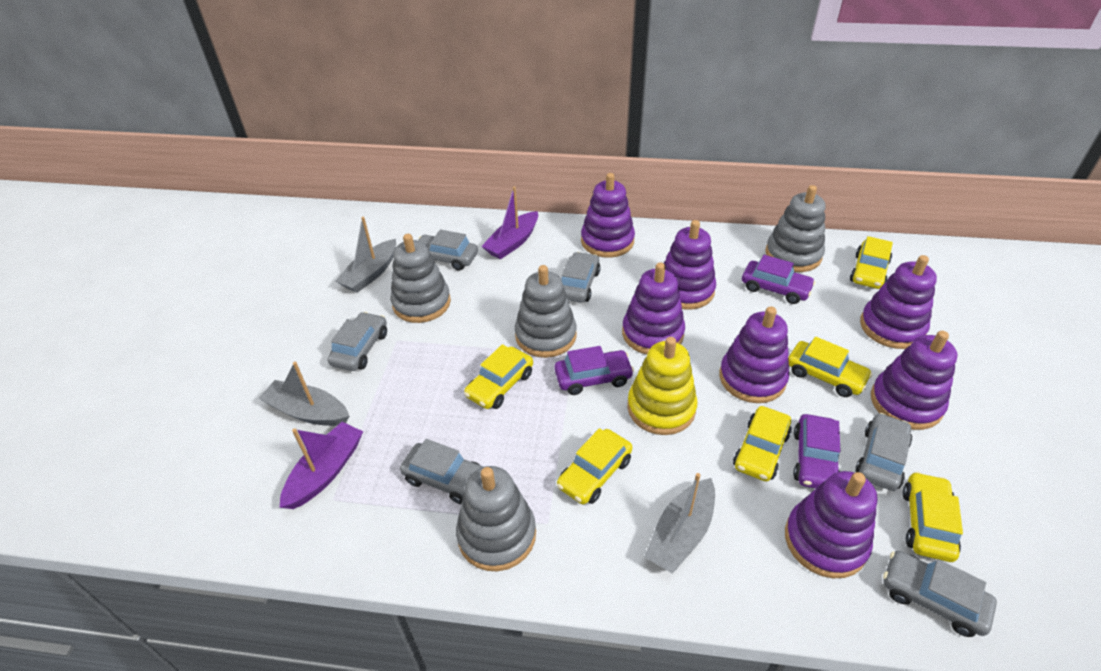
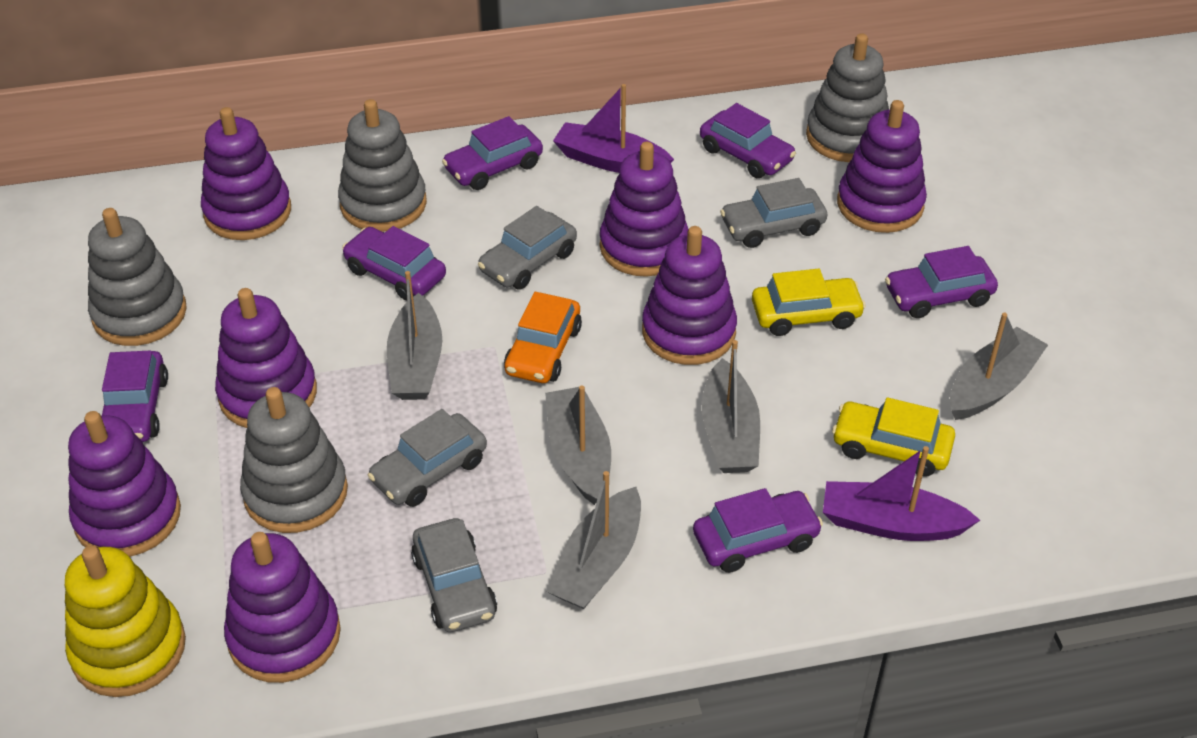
grey boat: 3 -> 5
grey car: 6 -> 4
orange car: 0 -> 1
purple car: 3 -> 6
yellow car: 6 -> 2

